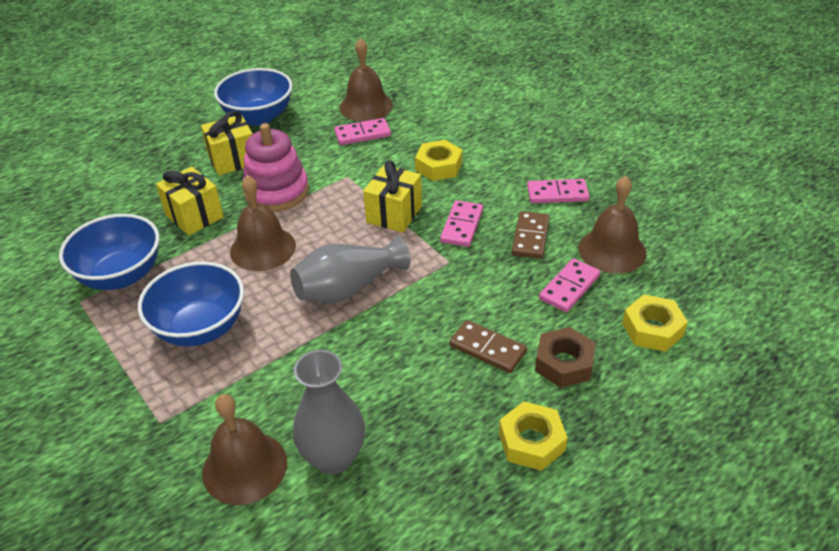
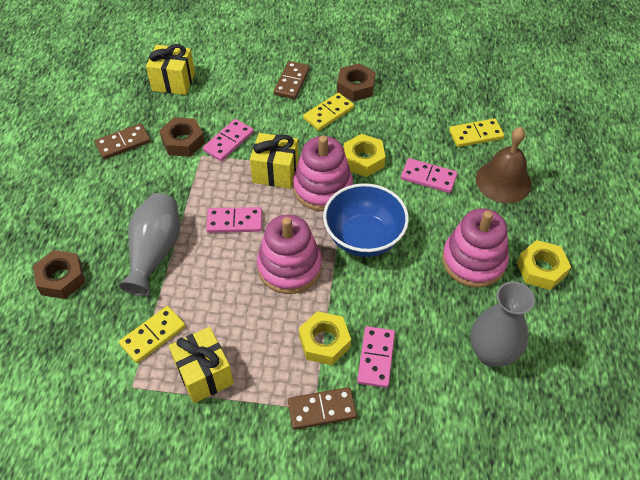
blue bowl: 3 -> 1
brown bell: 4 -> 1
brown domino: 2 -> 3
brown nut: 1 -> 3
pink stacking toy: 1 -> 3
yellow domino: 0 -> 3

